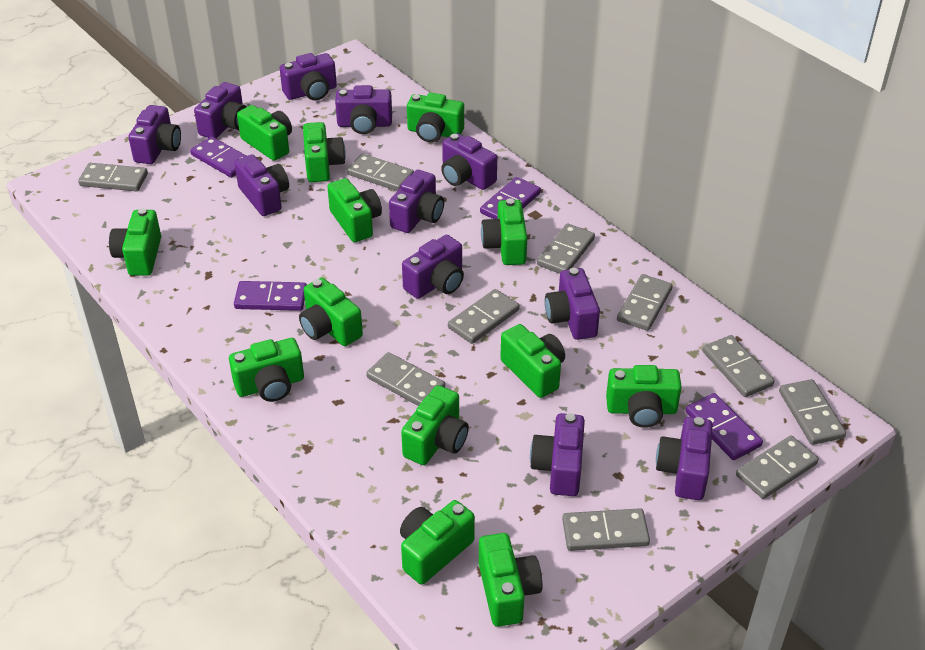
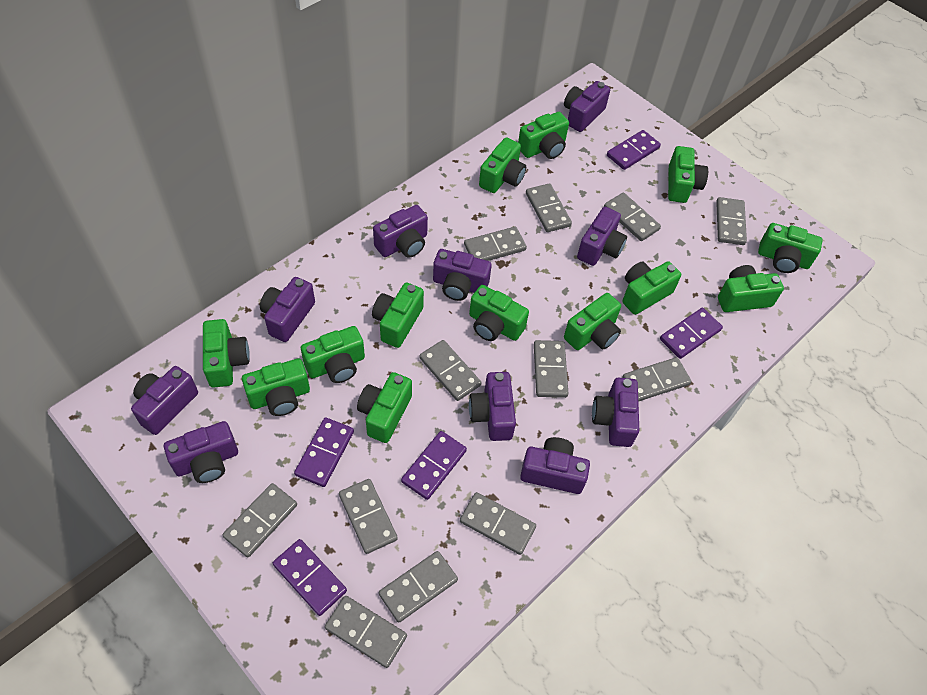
grey domino: 10 -> 12
purple camera: 11 -> 10
purple domino: 4 -> 5

